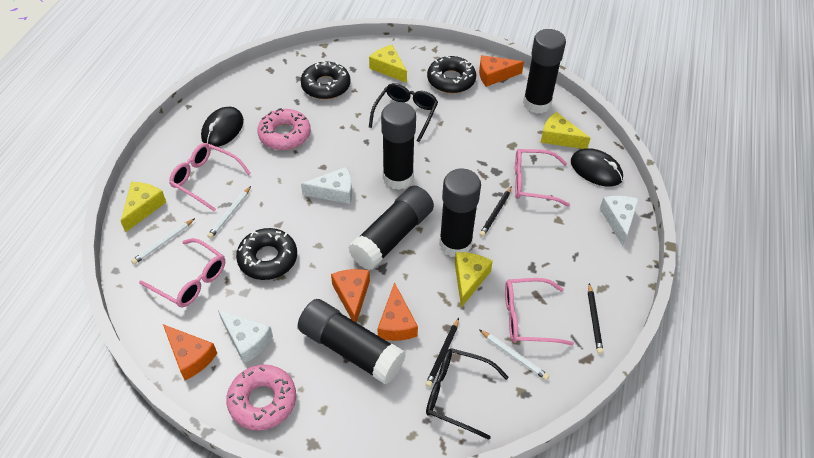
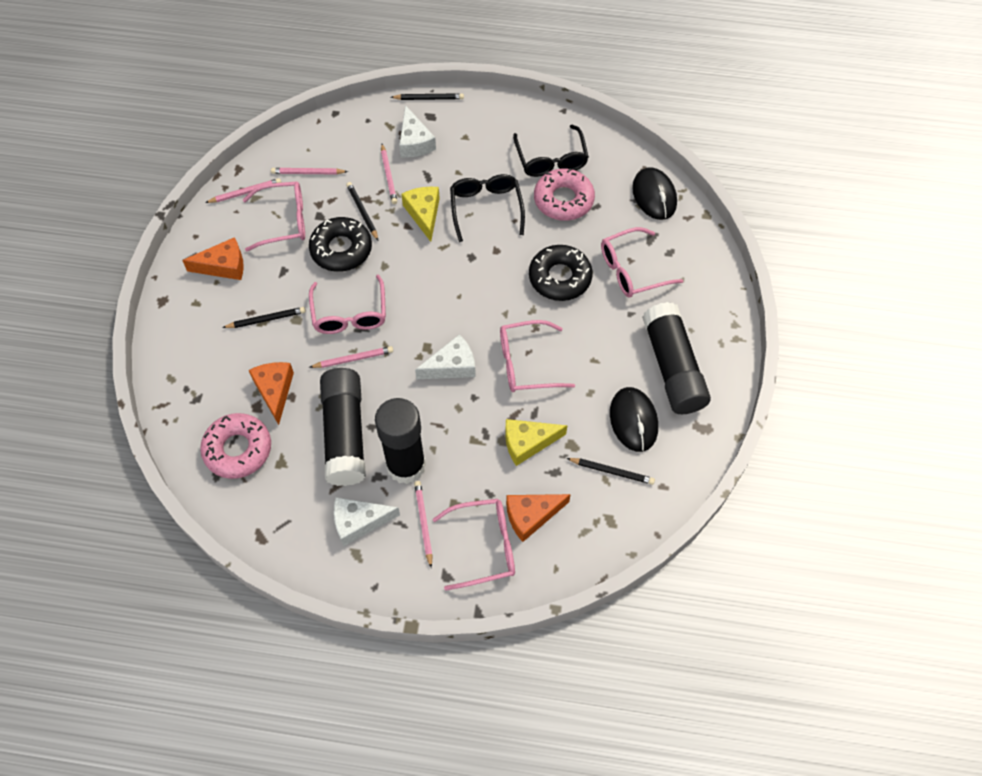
black donut: 3 -> 2
black glue stick: 5 -> 3
black pencil: 3 -> 4
orange cheese: 4 -> 3
pink glasses: 4 -> 5
pink pencil: 0 -> 5
white pencil: 3 -> 0
yellow cheese: 4 -> 2

